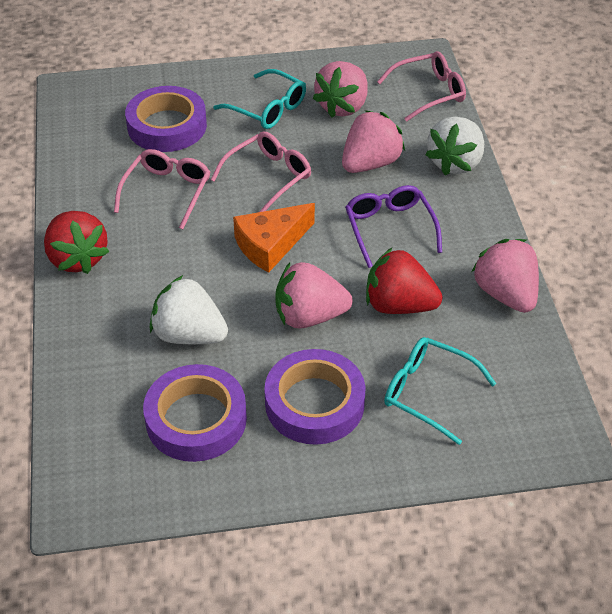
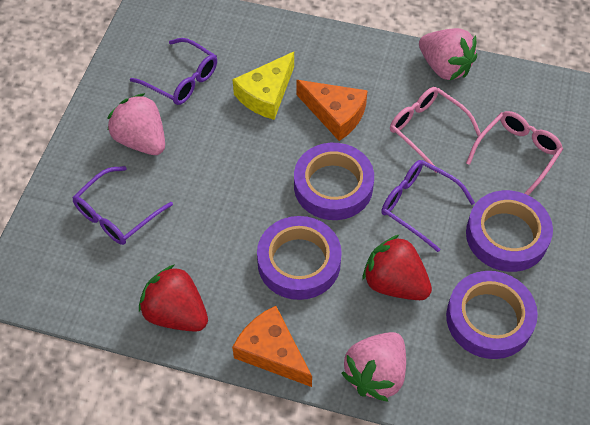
orange cheese: 1 -> 2
pink glasses: 3 -> 2
pink strawberry: 4 -> 3
purple glasses: 1 -> 3
purple tape: 3 -> 4
turquoise glasses: 2 -> 0
white strawberry: 2 -> 0
yellow cheese: 0 -> 1

